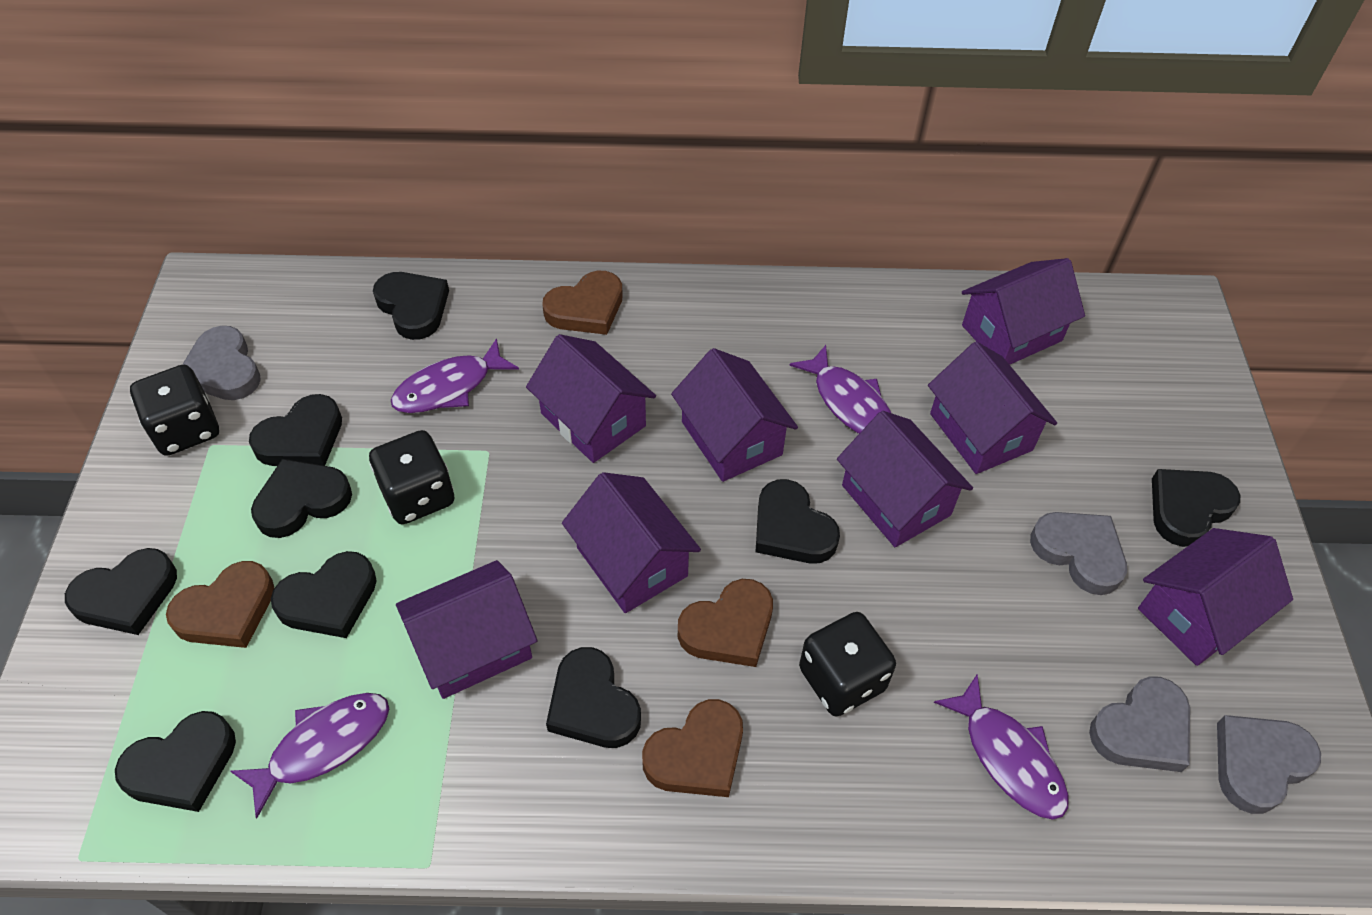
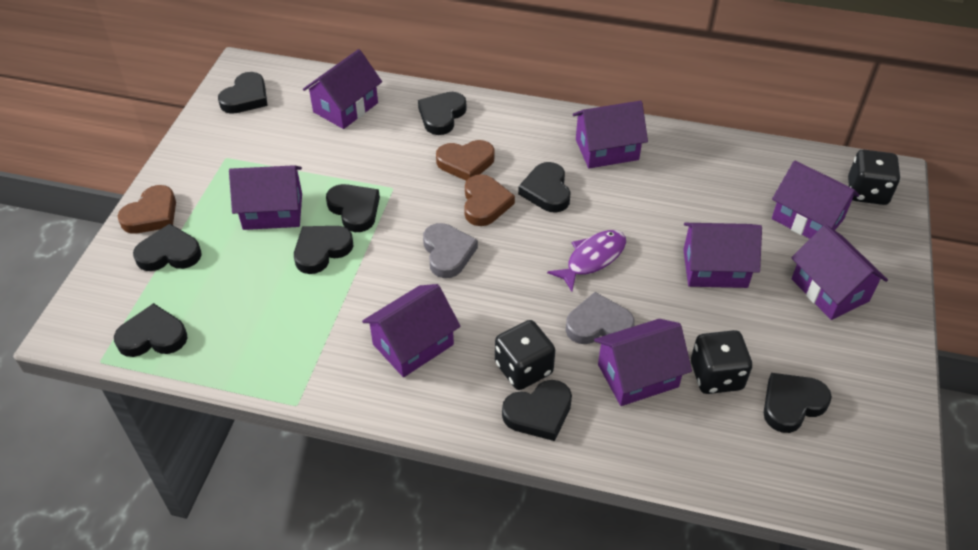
brown heart: 4 -> 3
grey heart: 4 -> 2
purple fish: 4 -> 1

